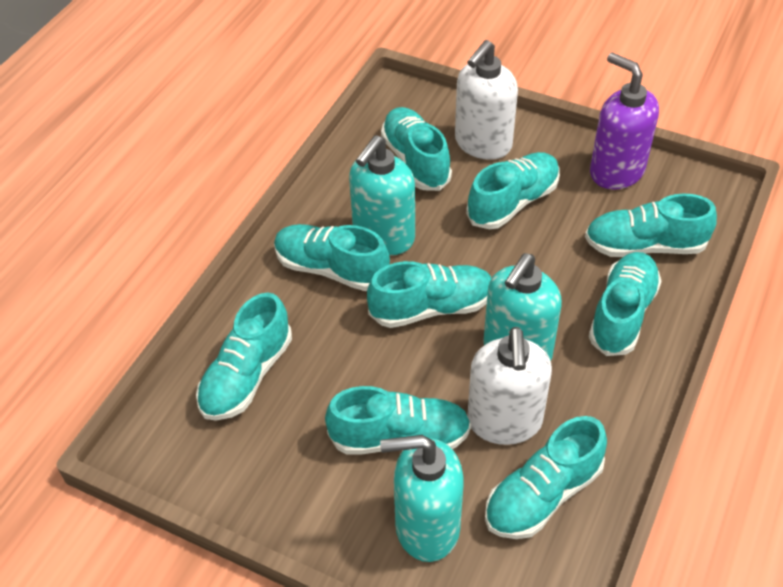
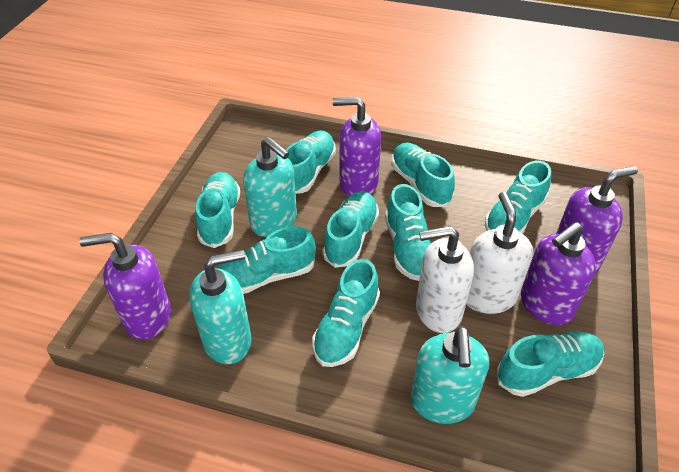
purple soap dispenser: 1 -> 4

